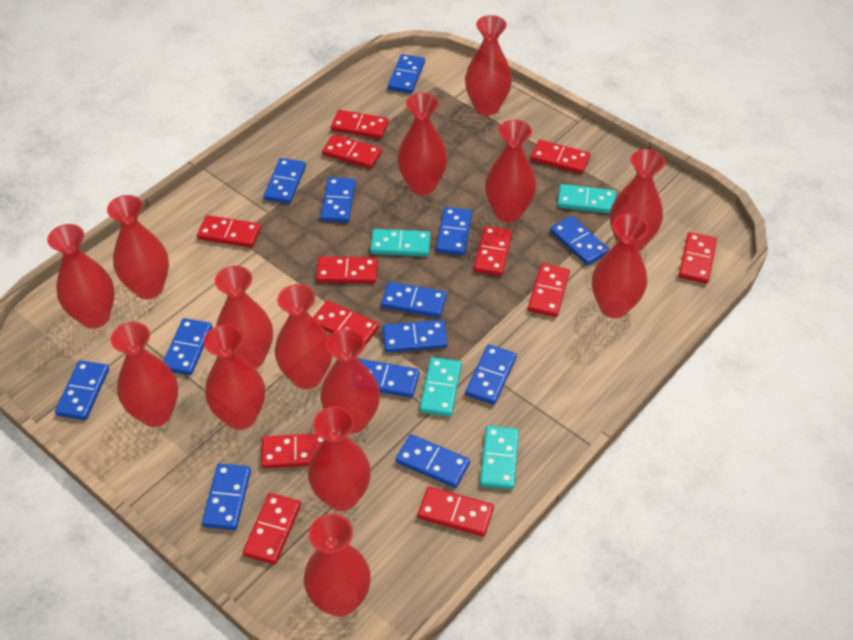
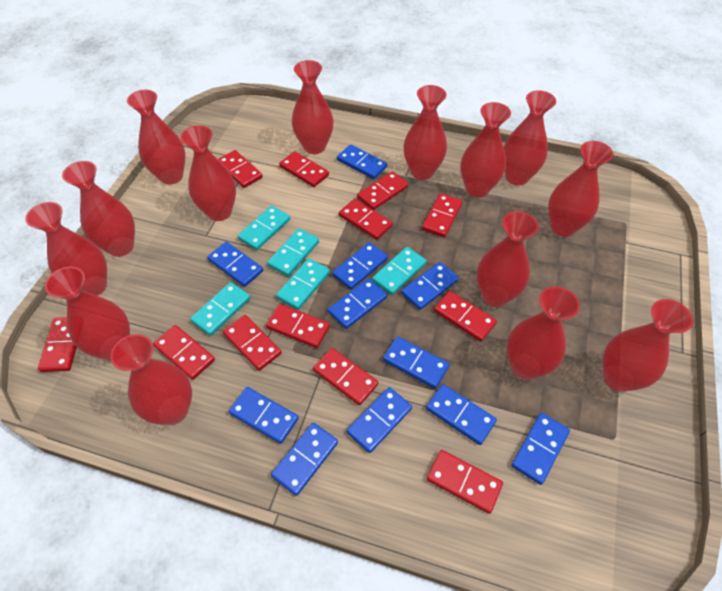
blue domino: 13 -> 11
turquoise domino: 4 -> 5

